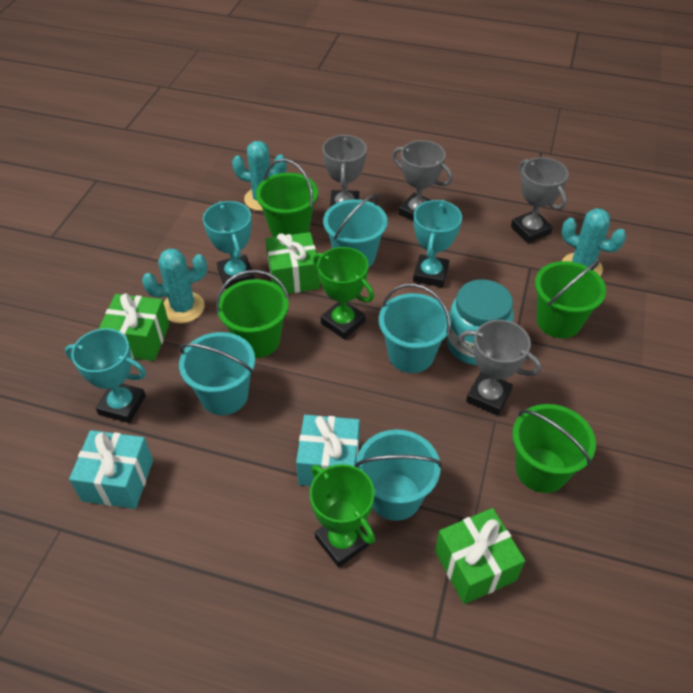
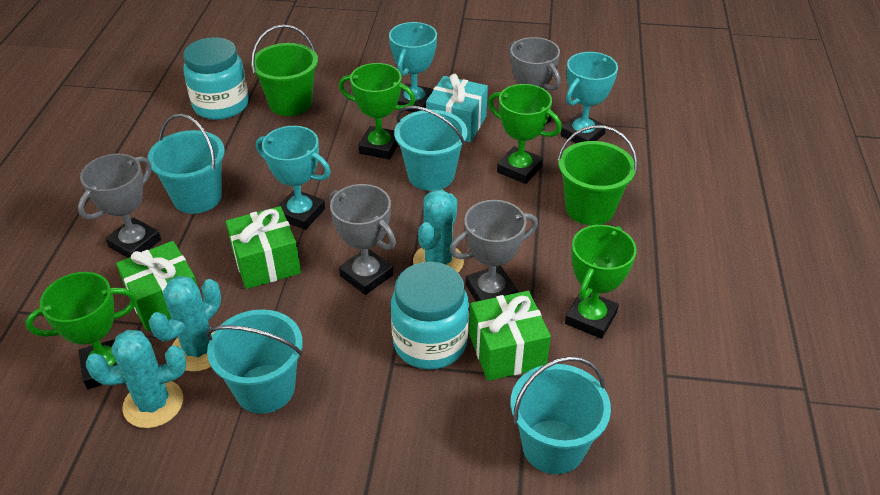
green bucket: 4 -> 2
green trophy: 2 -> 4
turquoise gift: 2 -> 1
turquoise jar: 1 -> 2

